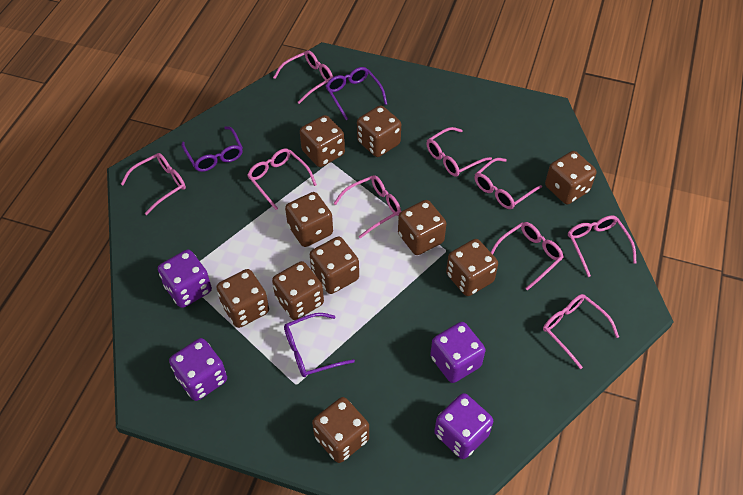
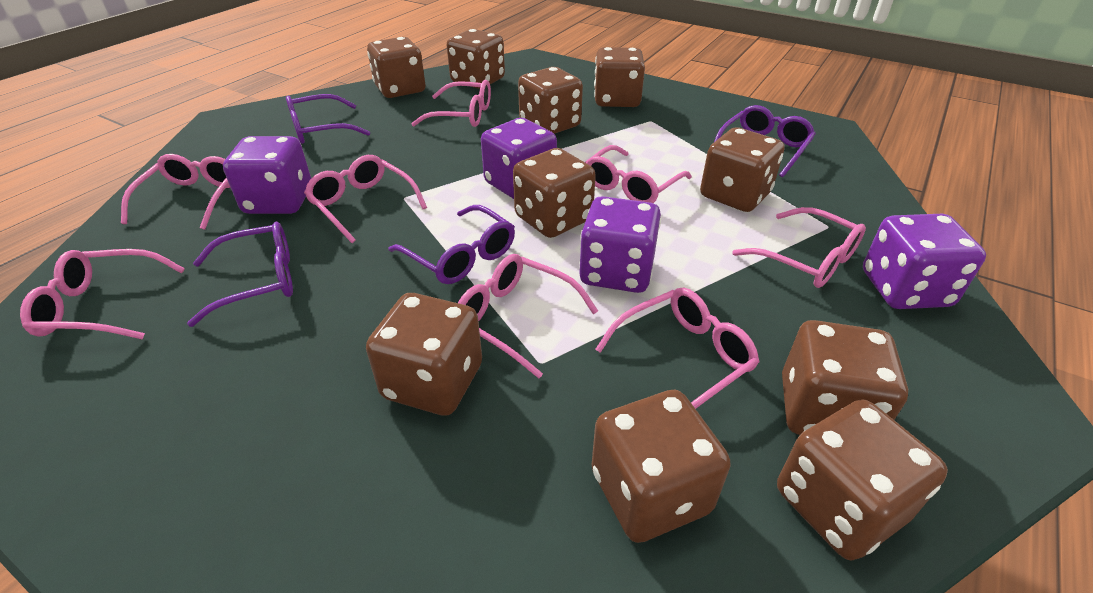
pink glasses: 9 -> 8
purple glasses: 3 -> 4

